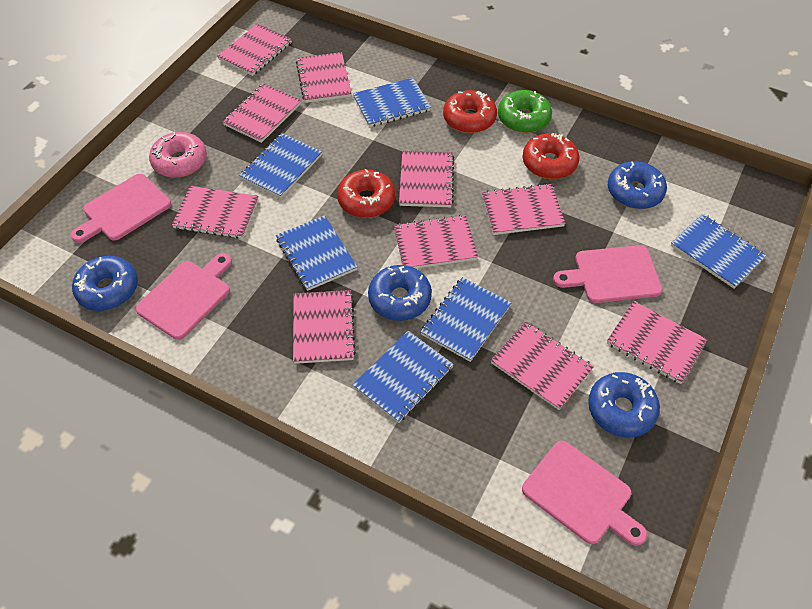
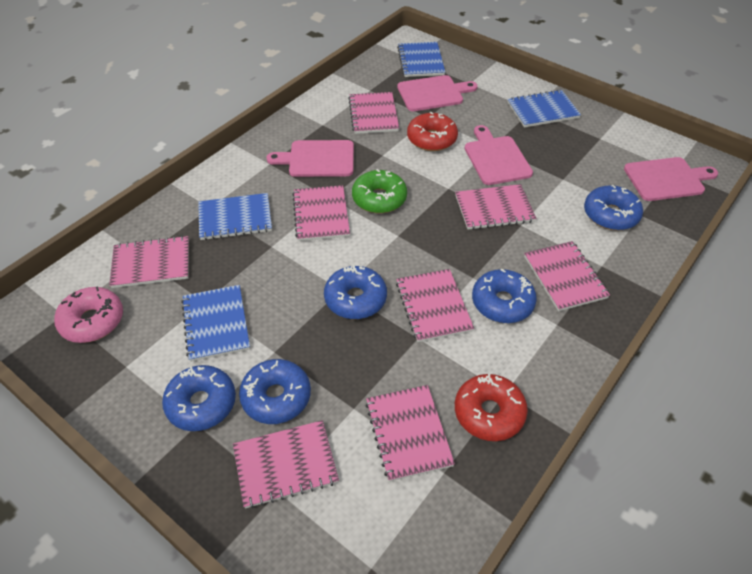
blue donut: 4 -> 5
blue notebook: 6 -> 4
pink notebook: 10 -> 8
red donut: 3 -> 2

